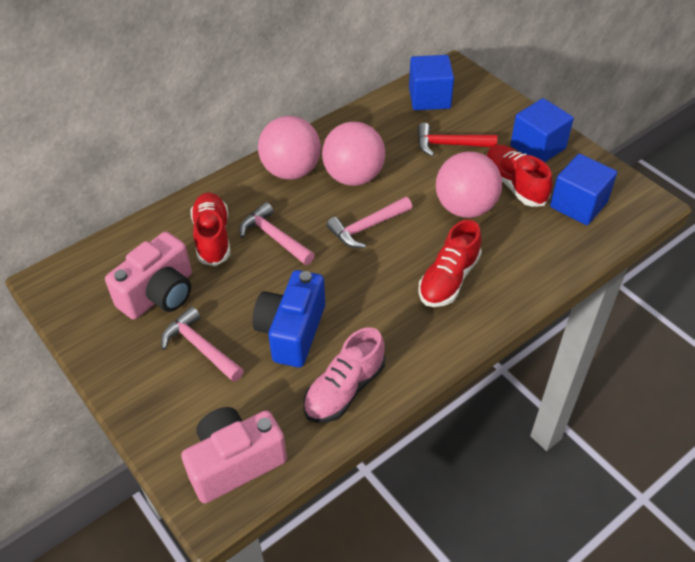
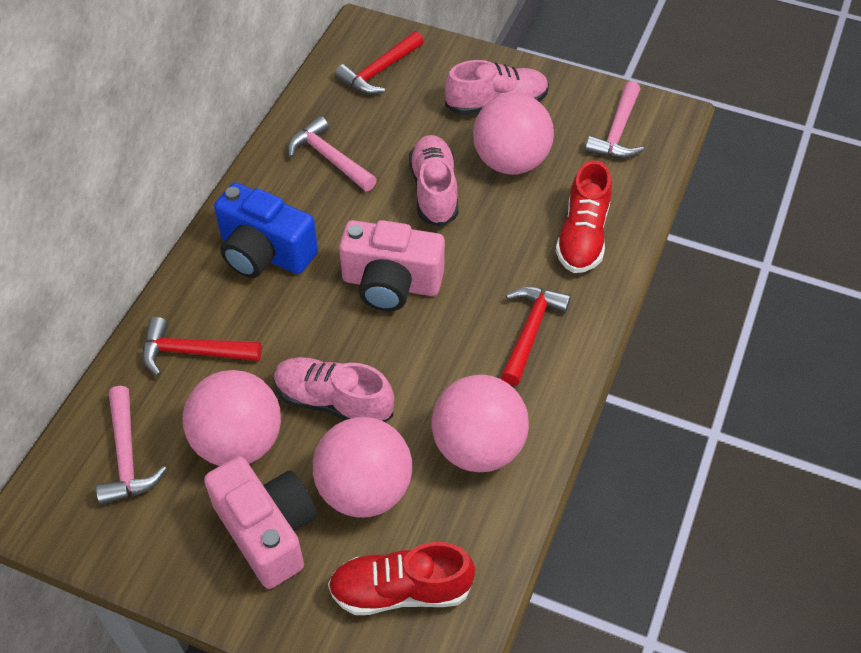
blue cube: 3 -> 0
pink ball: 3 -> 4
pink shoe: 1 -> 3
red hammer: 1 -> 3
red shoe: 3 -> 2

